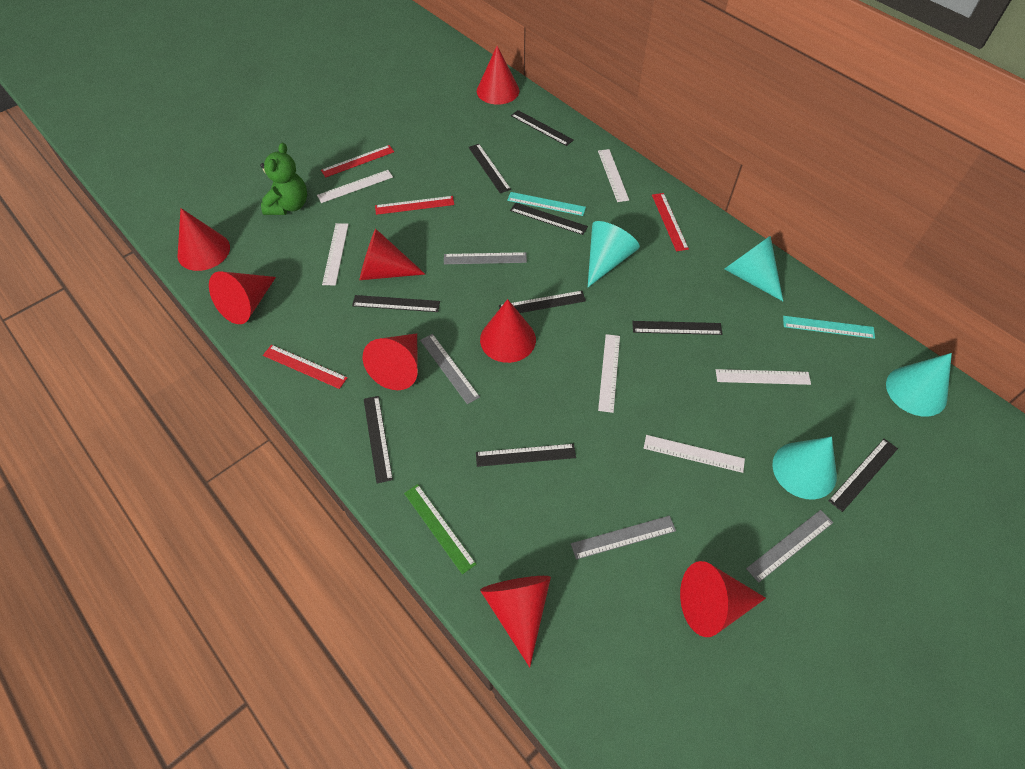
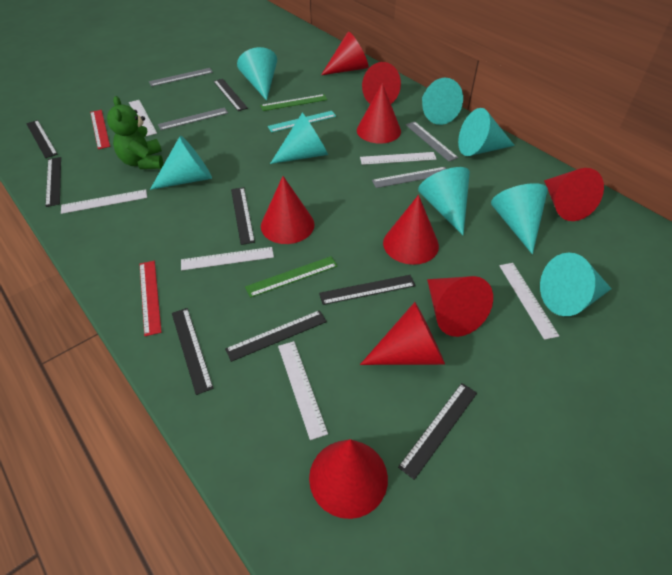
black ruler: 9 -> 8
green ruler: 1 -> 2
red cone: 8 -> 9
red ruler: 4 -> 2
turquoise cone: 4 -> 8
turquoise ruler: 2 -> 1

